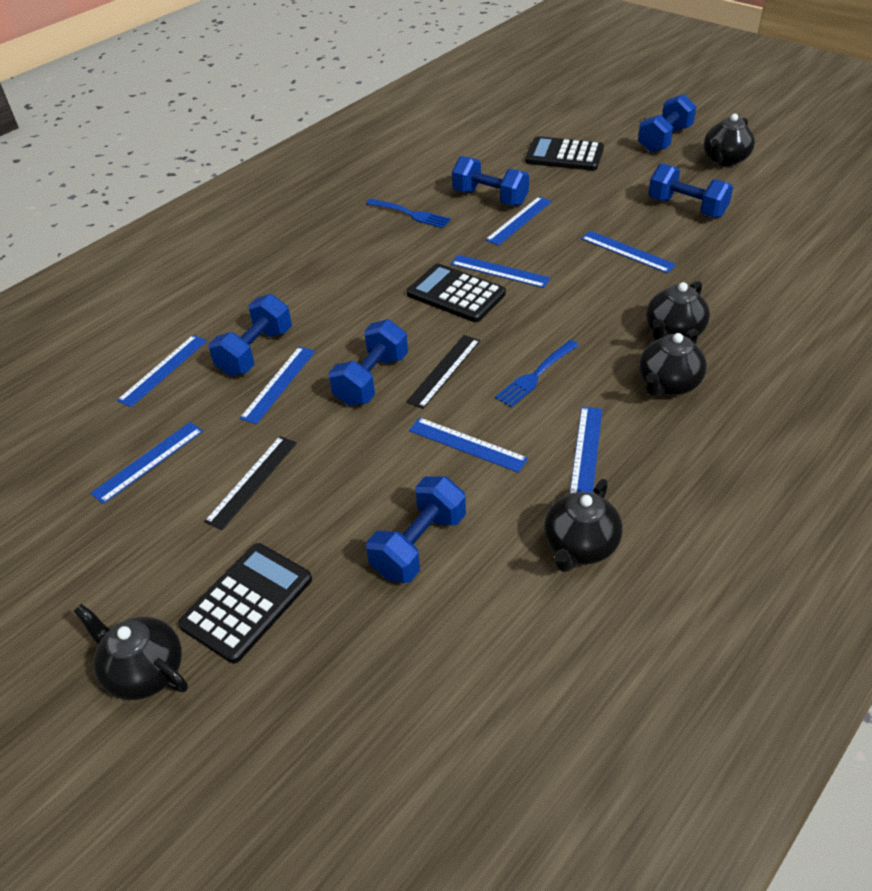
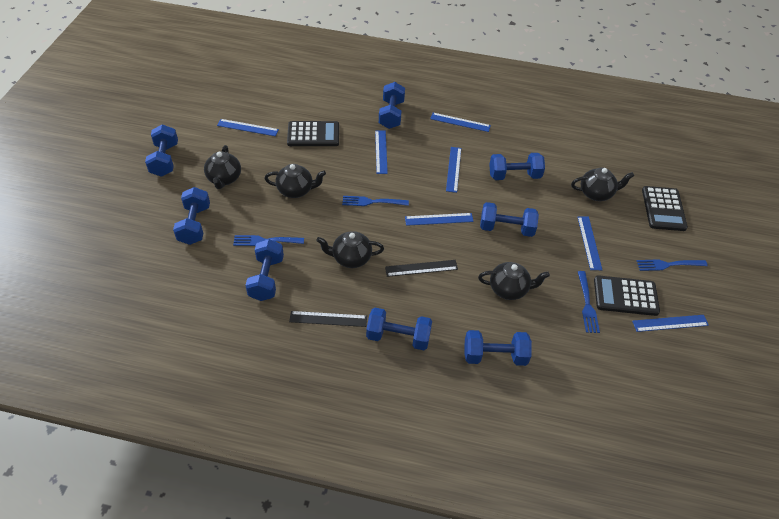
blue dumbbell: 6 -> 8
blue fork: 2 -> 4
blue ruler: 8 -> 7

